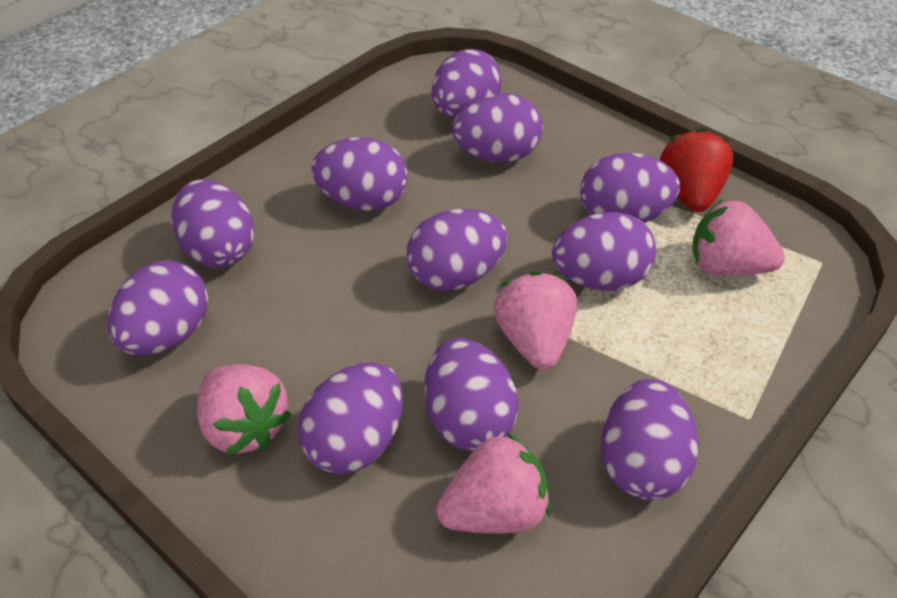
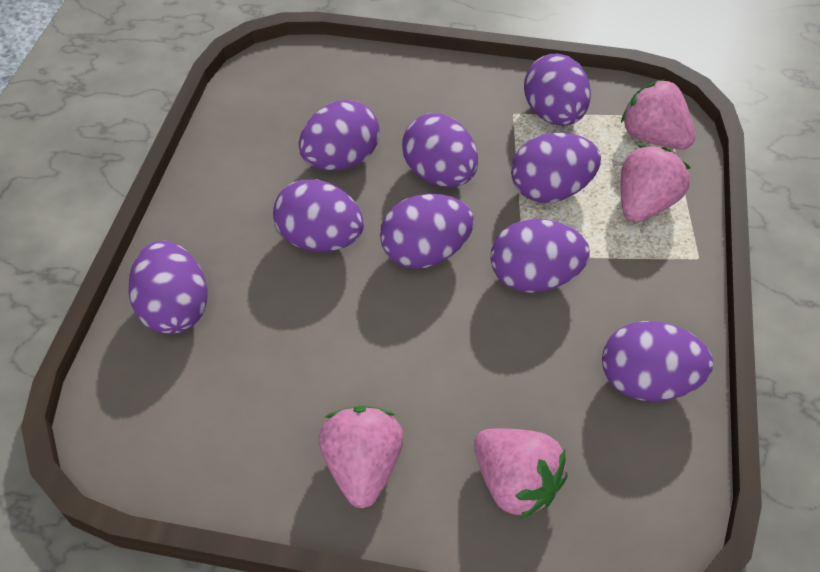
purple egg: 11 -> 9
red strawberry: 1 -> 0

